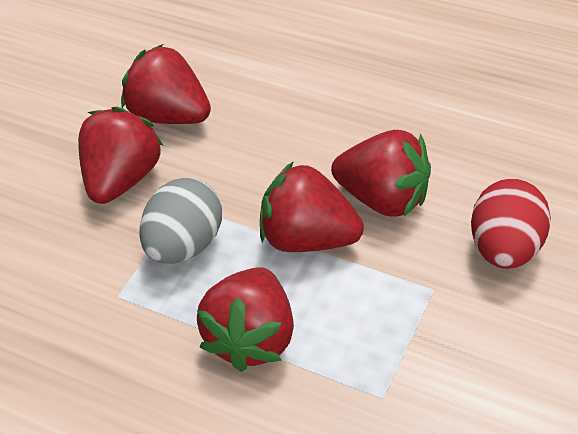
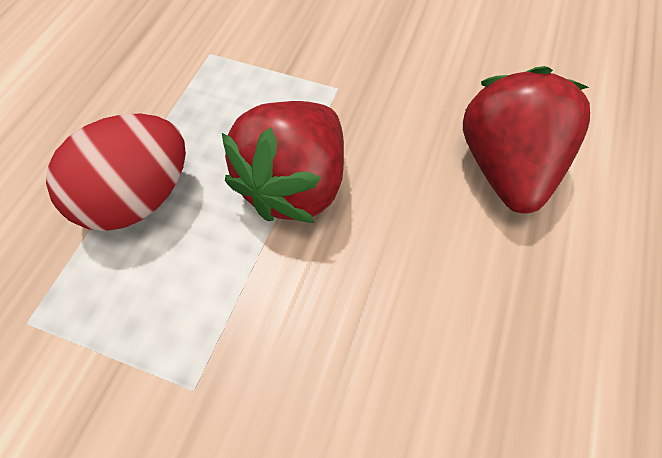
grey egg: 1 -> 0
red strawberry: 5 -> 2

